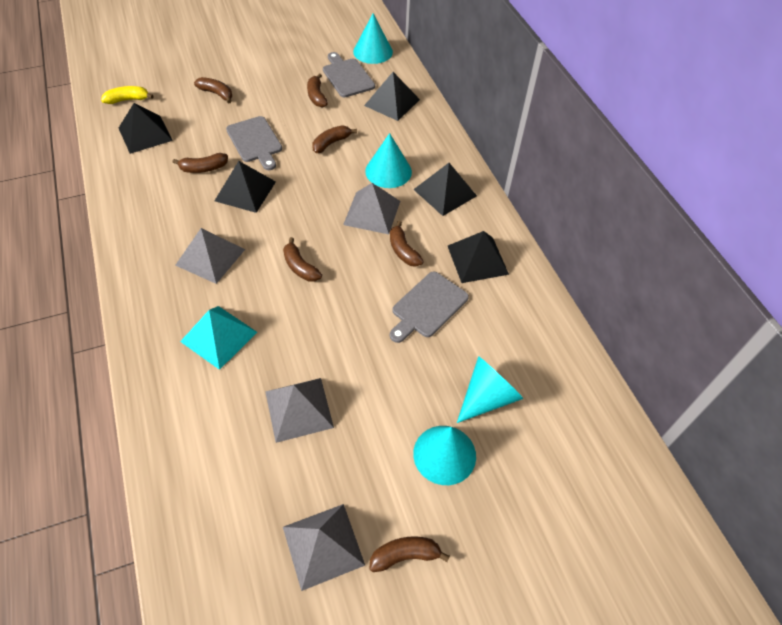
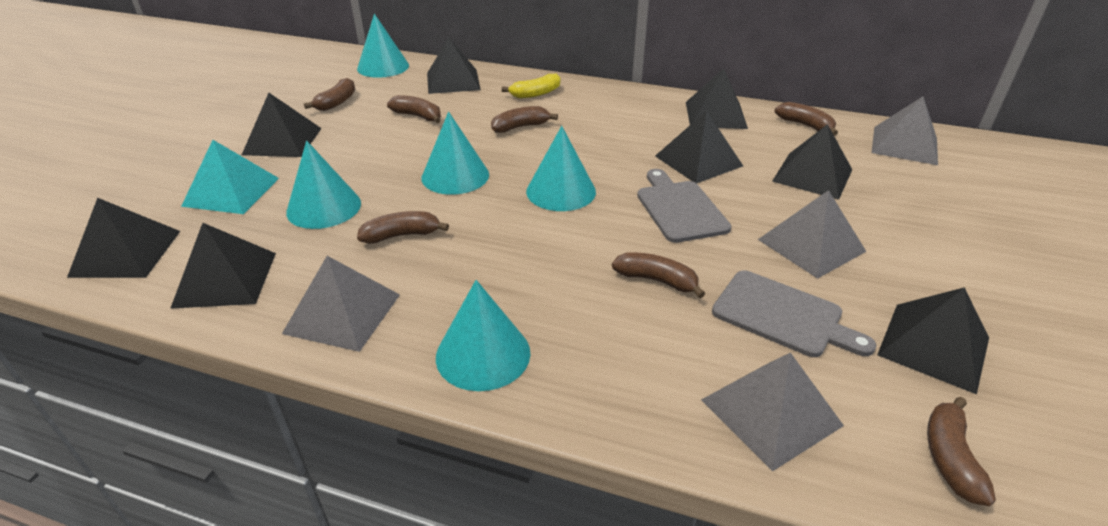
black pyramid: 5 -> 8
grey cutting board: 3 -> 2
turquoise cone: 4 -> 5

